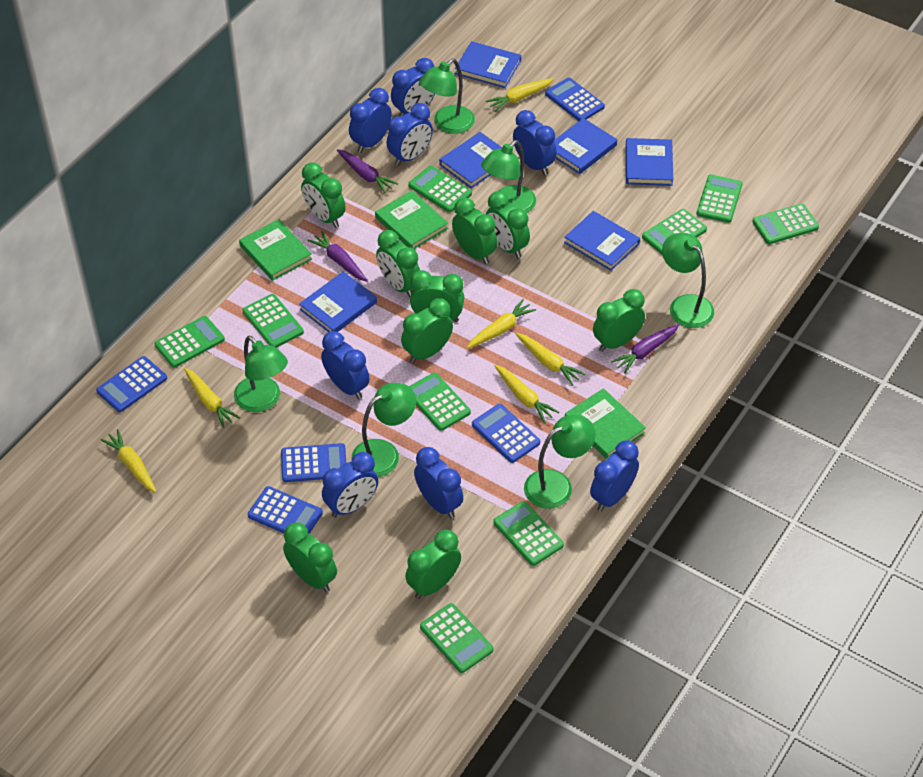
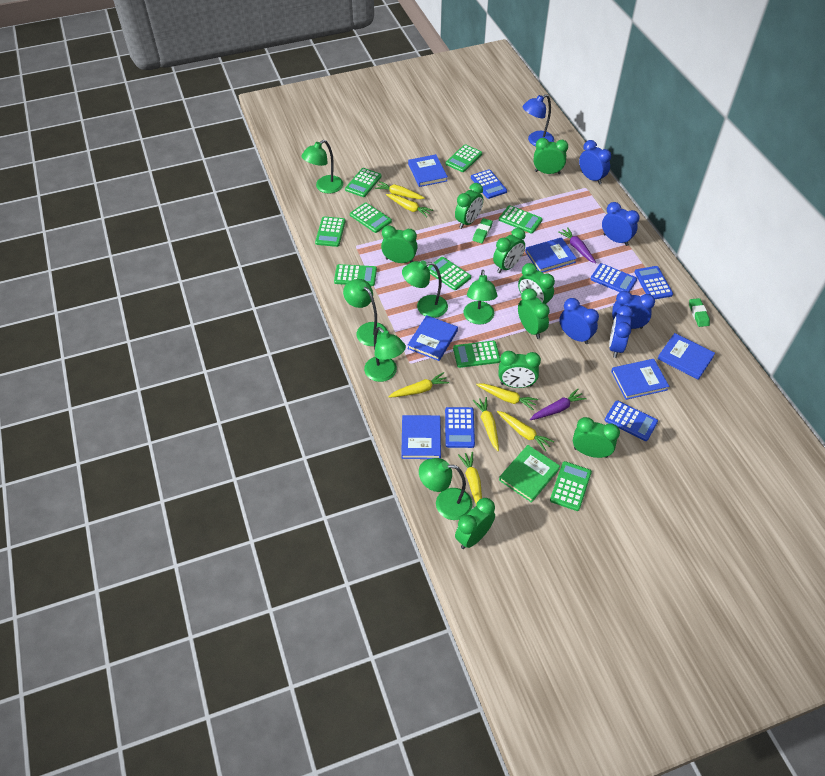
blue clock: 8 -> 5
blue lamp: 0 -> 1
green book: 3 -> 1
green eraser: 0 -> 2
purple carrot: 3 -> 2
yellow carrot: 6 -> 7

